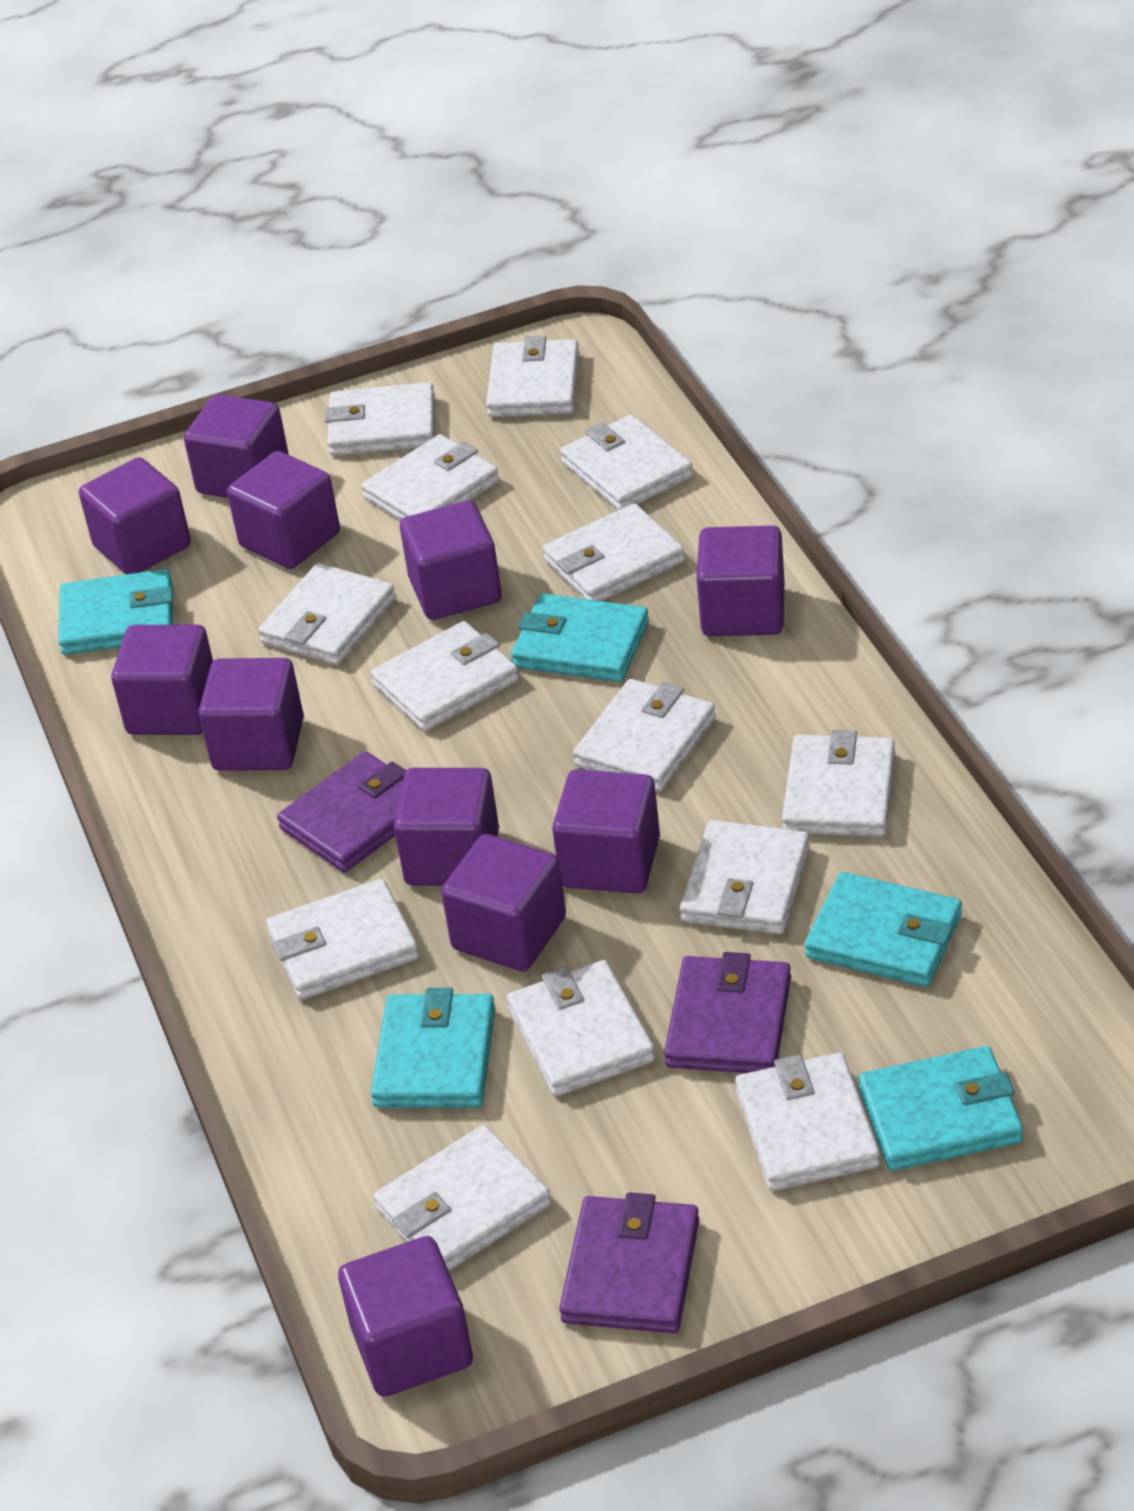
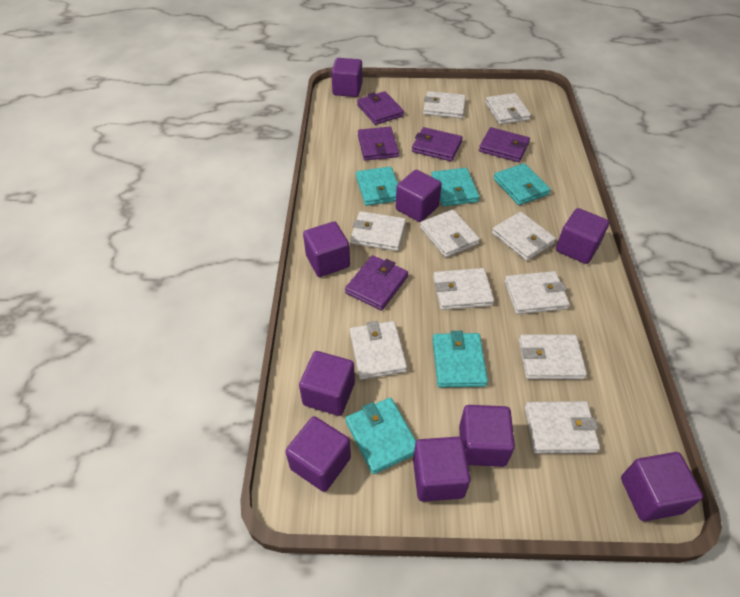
purple cube: 11 -> 9
purple wallet: 3 -> 5
white wallet: 14 -> 10

